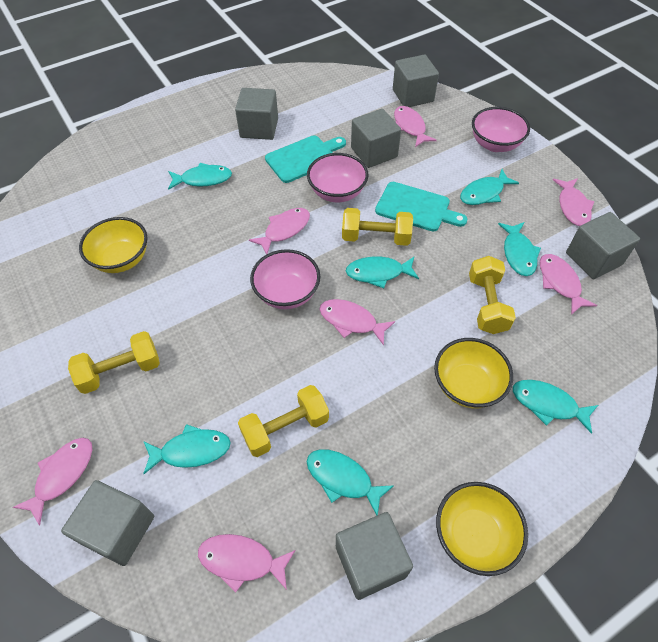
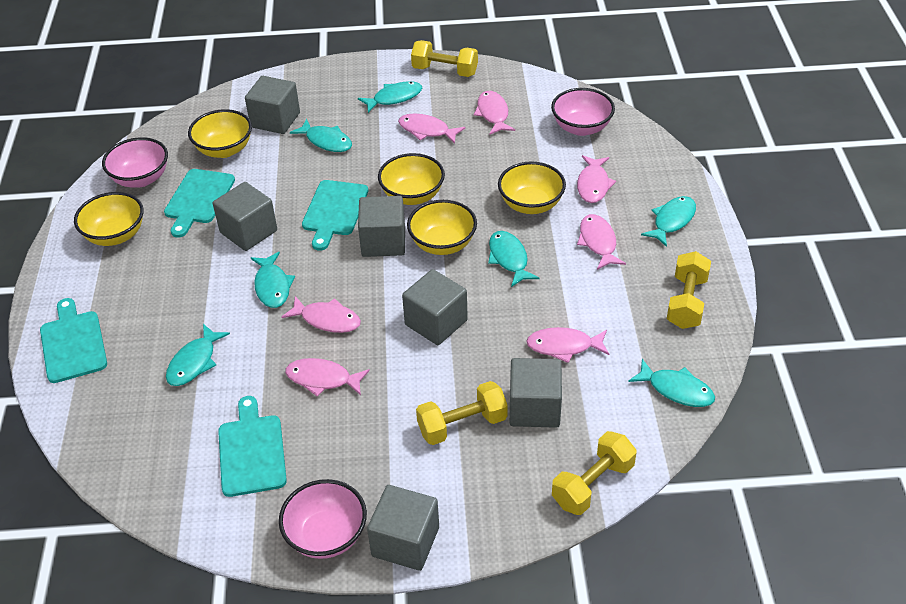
turquoise cutting board: 2 -> 4
yellow bowl: 3 -> 5

